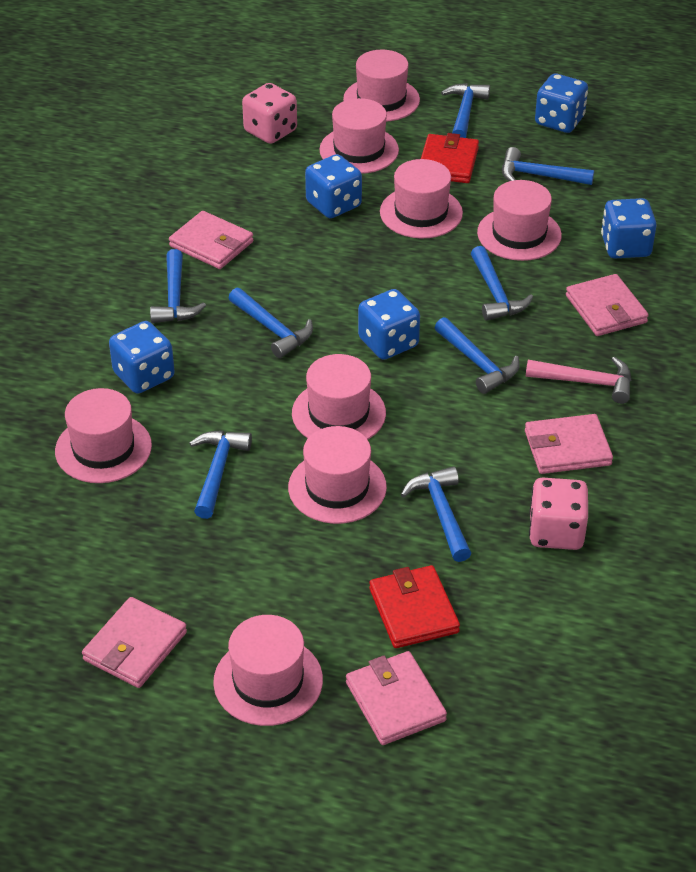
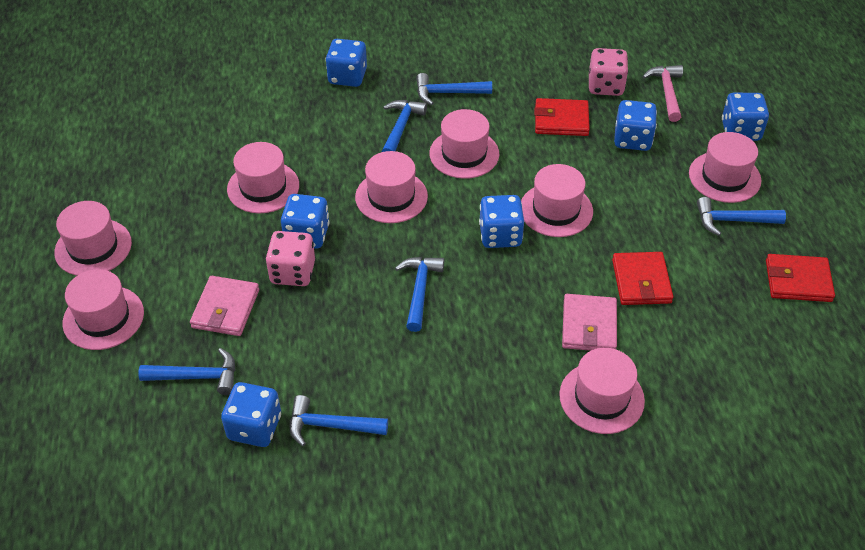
blue dice: 5 -> 6
blue hammer: 8 -> 6
pink wallet: 5 -> 2
red wallet: 2 -> 3

